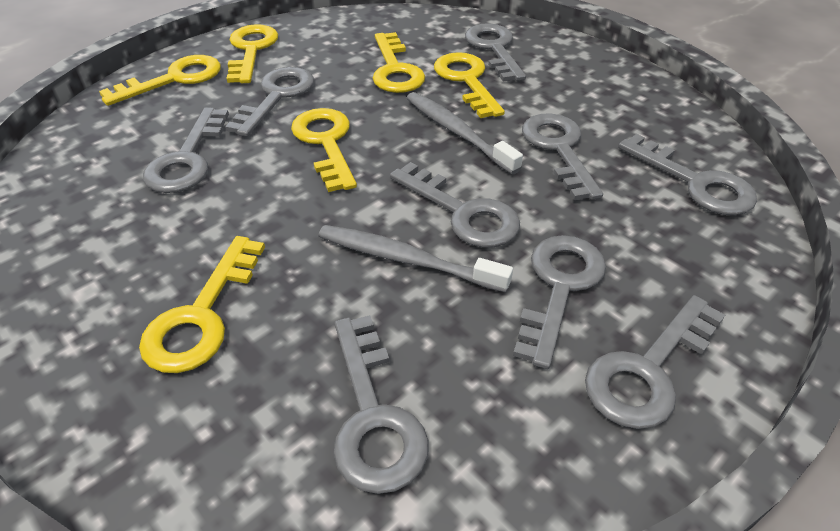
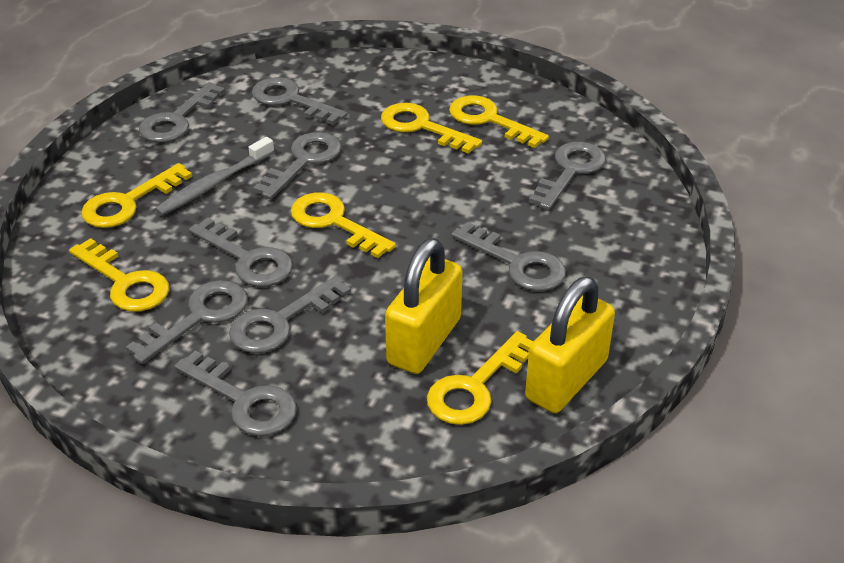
grey toothbrush: 2 -> 1
yellow padlock: 0 -> 2

